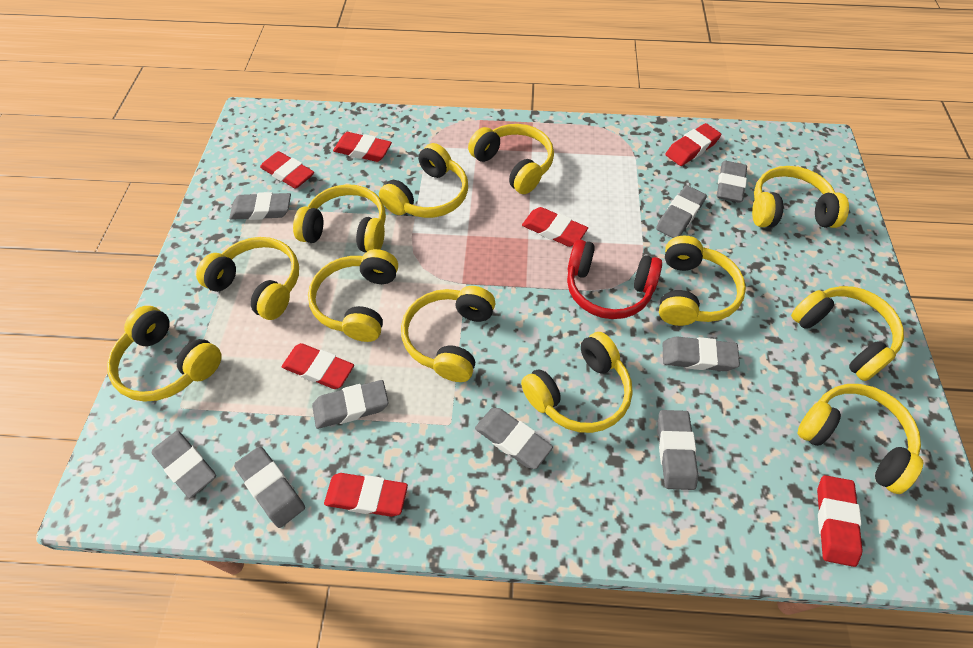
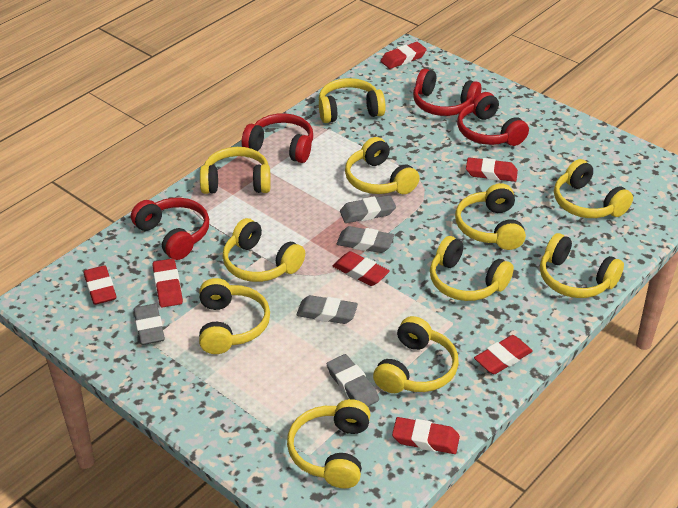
grey eraser: 9 -> 5
red headphones: 1 -> 4
yellow headphones: 12 -> 11

